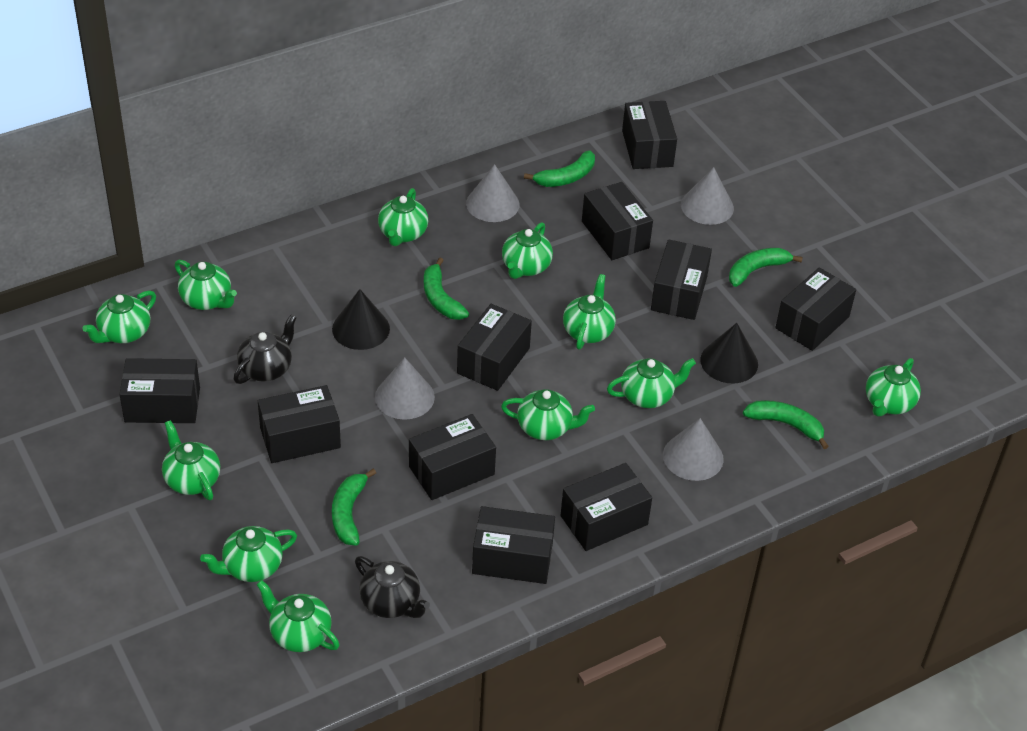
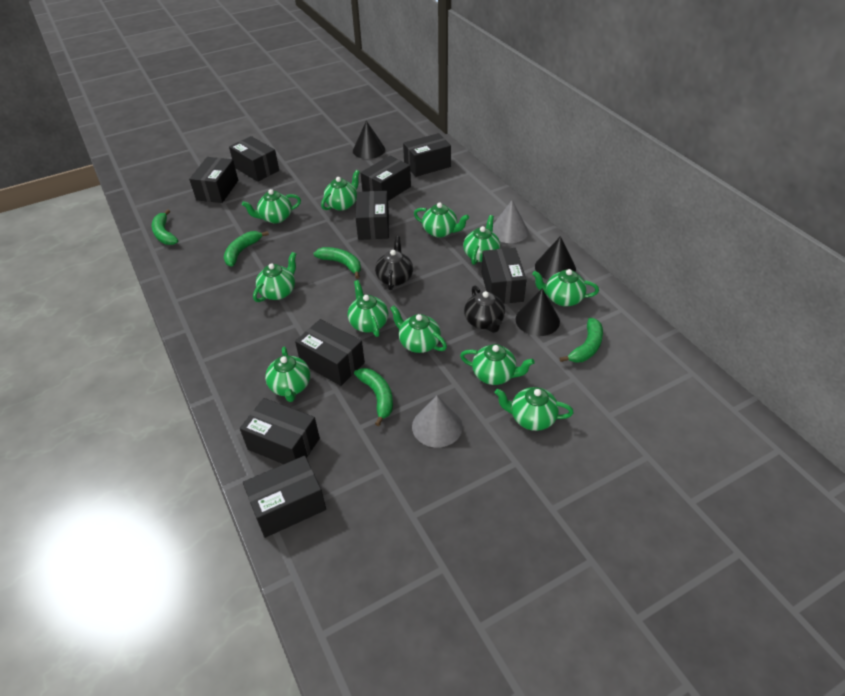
black box: 10 -> 9
black cone: 2 -> 3
grey cone: 4 -> 2

